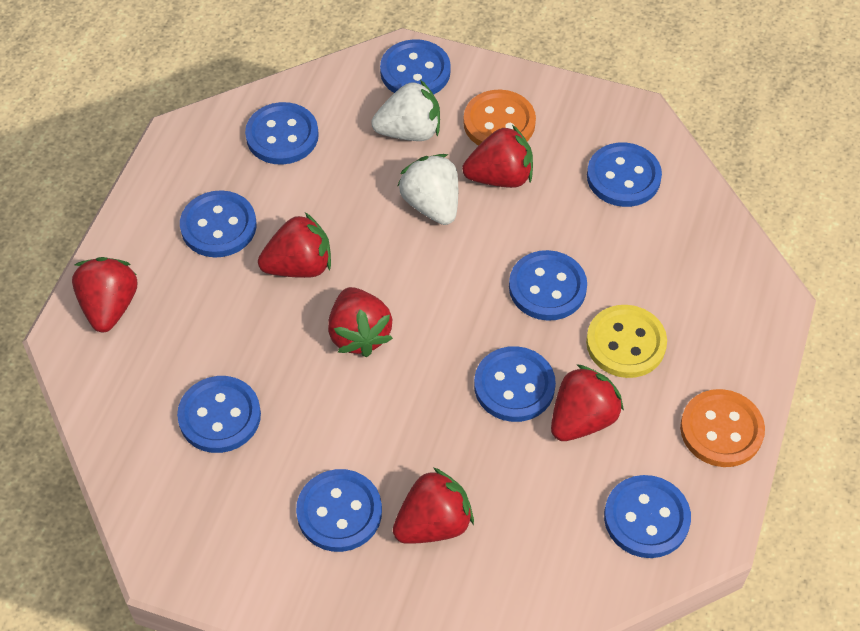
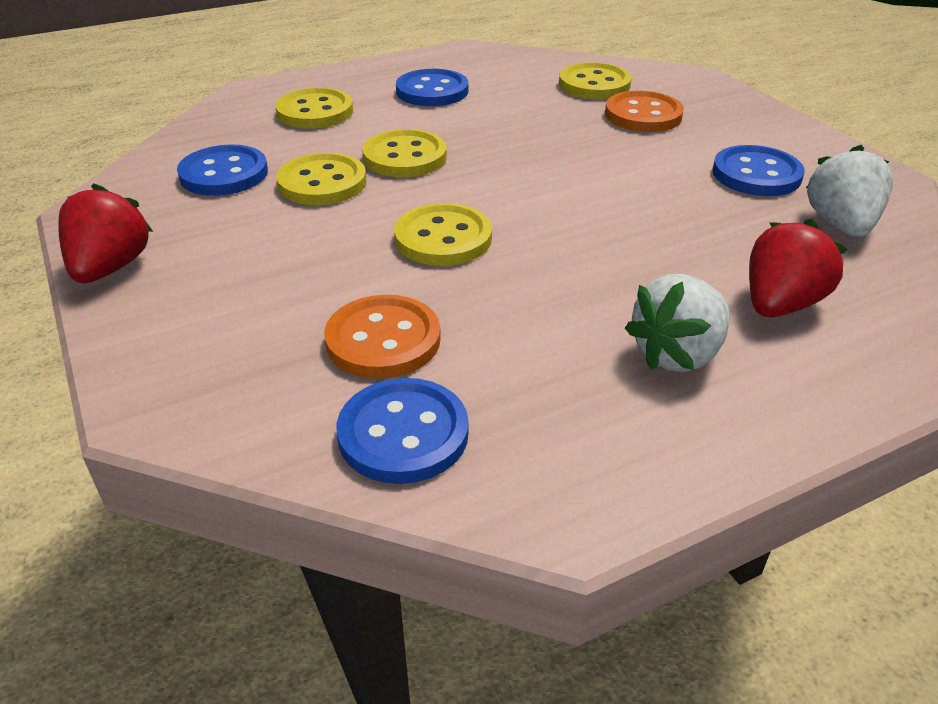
blue button: 9 -> 4
red strawberry: 6 -> 2
yellow button: 1 -> 5

